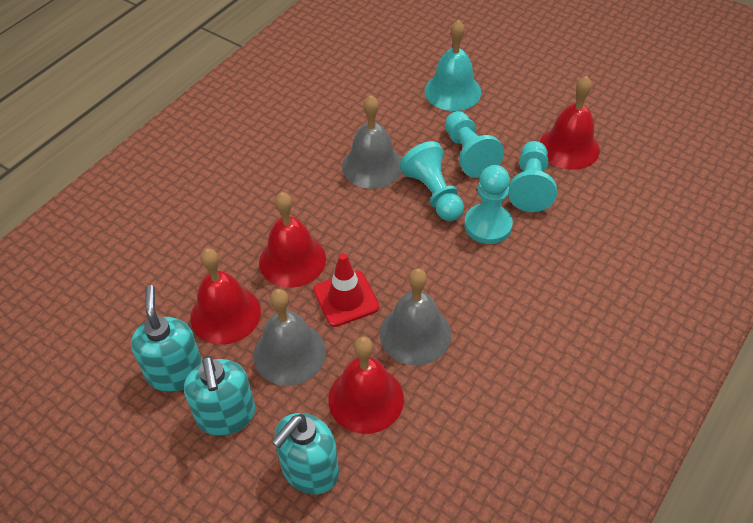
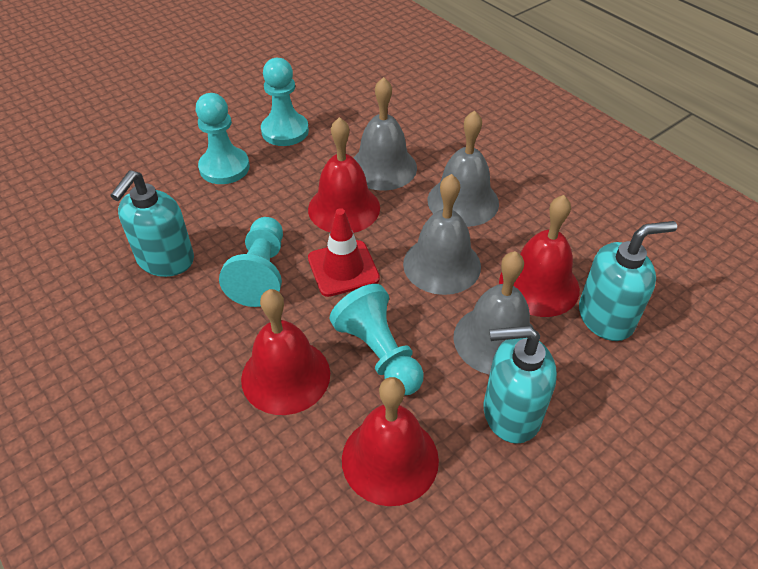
grey bell: 3 -> 4
turquoise bell: 1 -> 0

